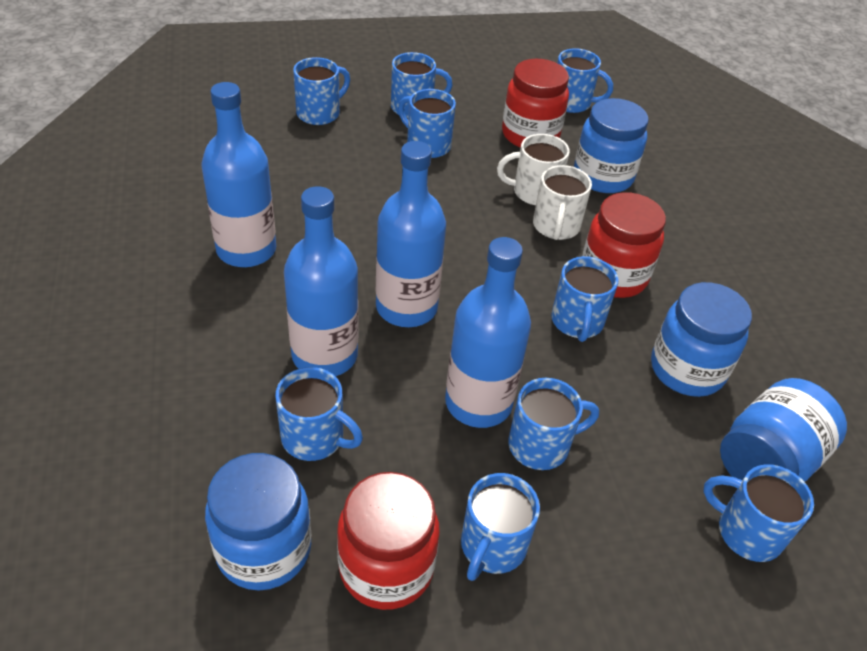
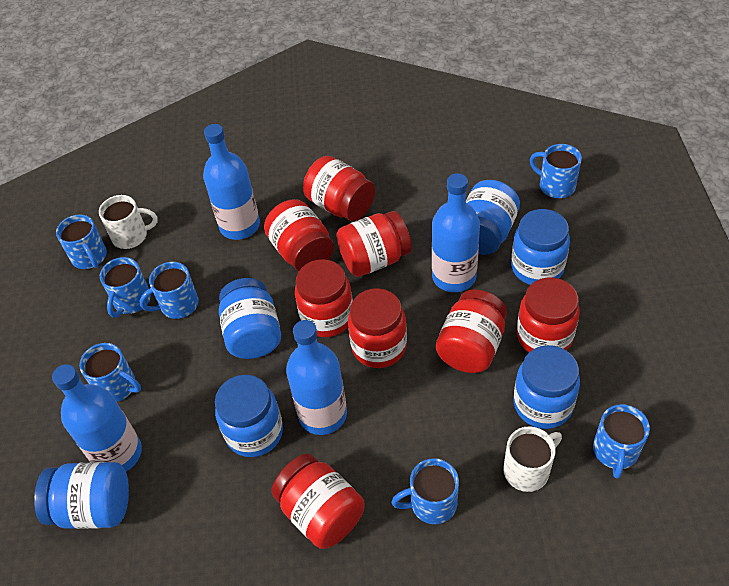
blue jar: 4 -> 6
blue mug: 9 -> 7
red jar: 3 -> 8

